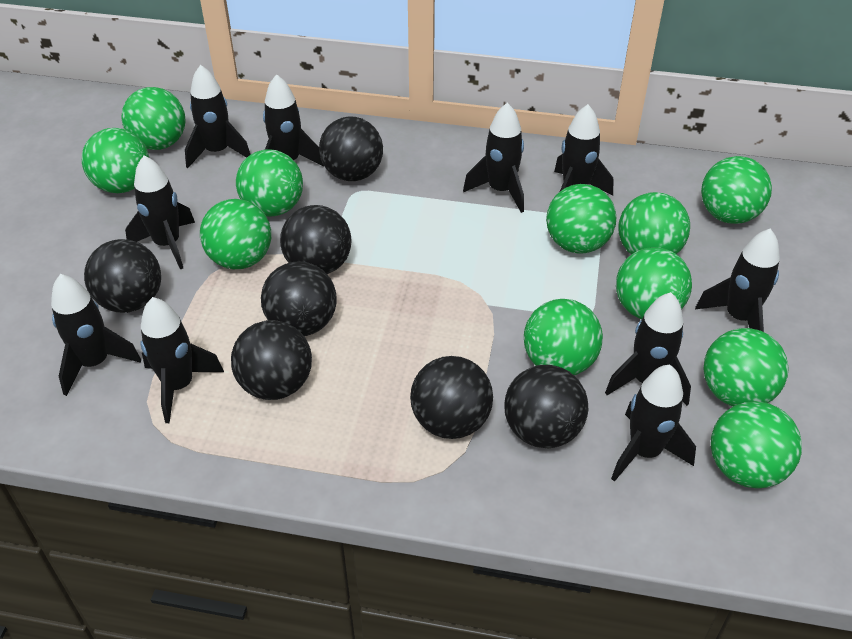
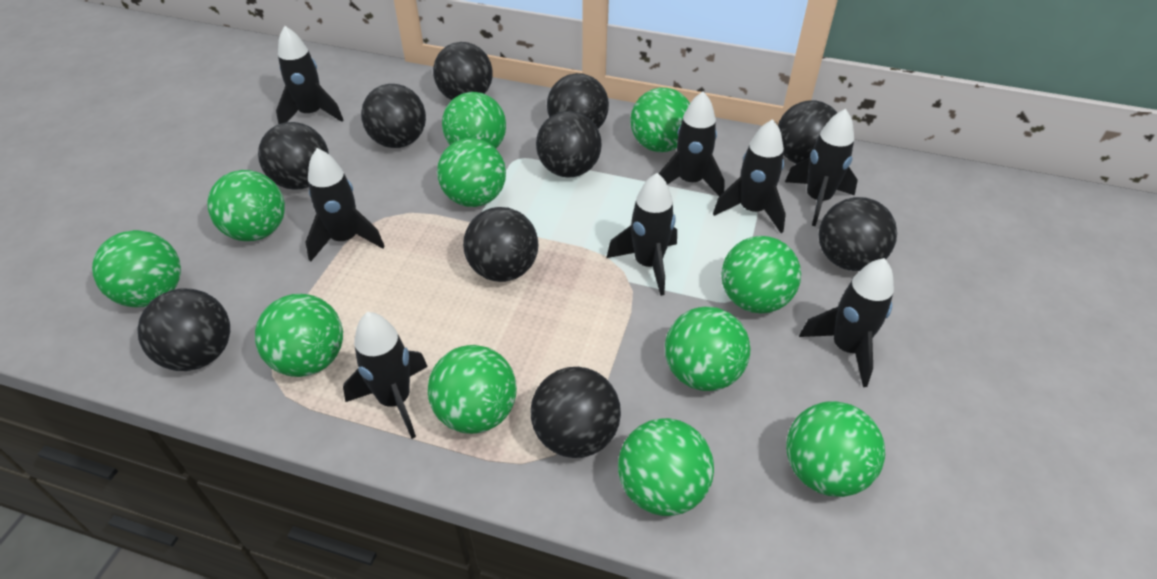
black ball: 7 -> 10
black rocket: 10 -> 8

